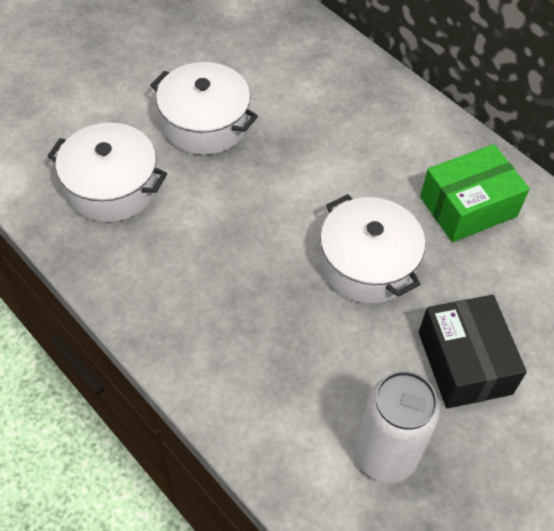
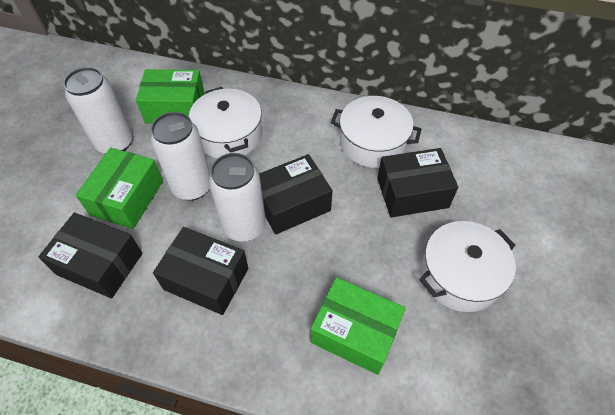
black box: 1 -> 4
green box: 1 -> 3
white can: 1 -> 3

